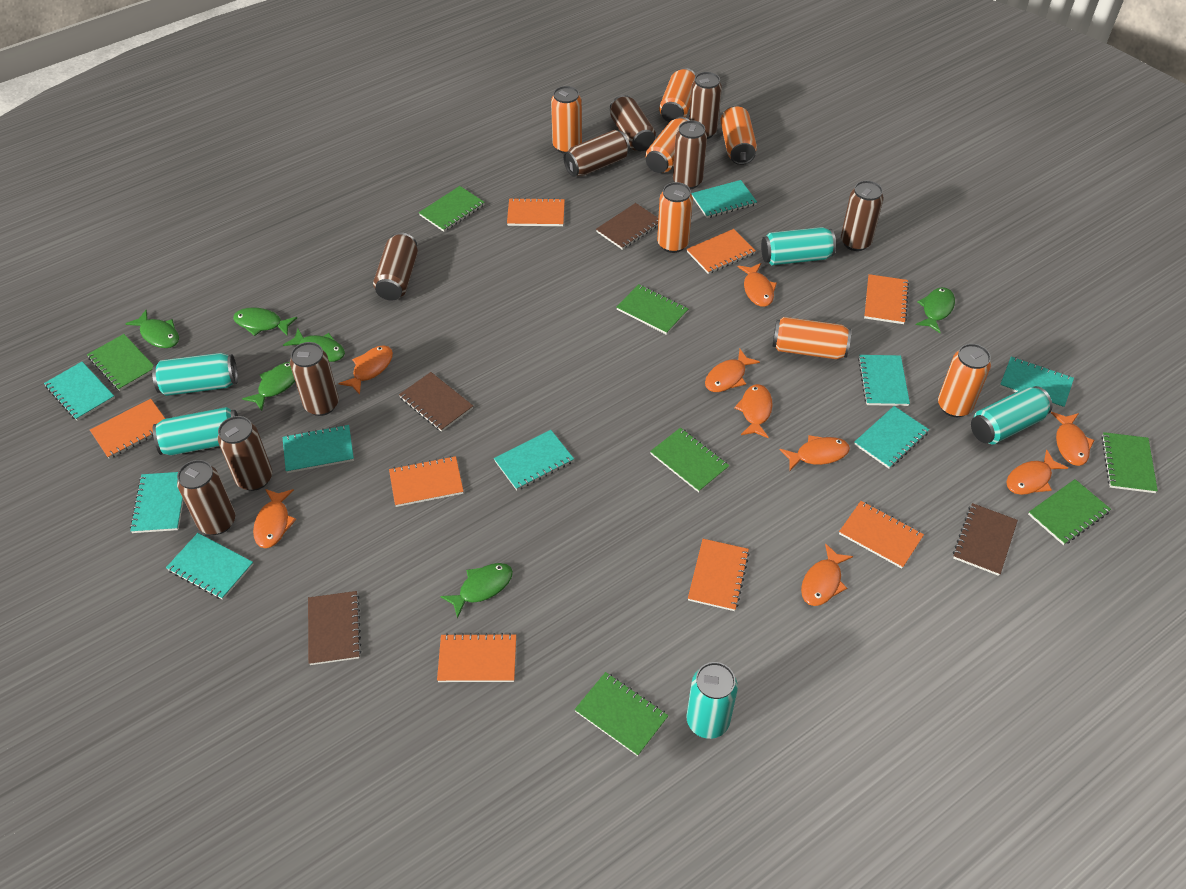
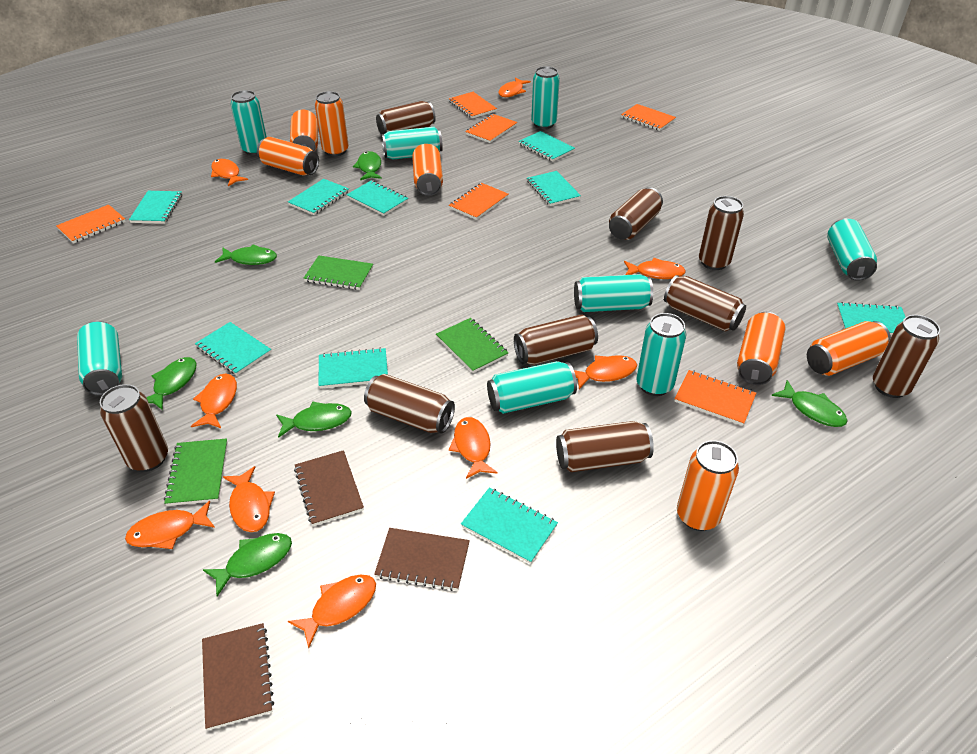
brown notebook: 4 -> 3
green notebook: 7 -> 3
orange notebook: 8 -> 6
turquoise can: 5 -> 8

